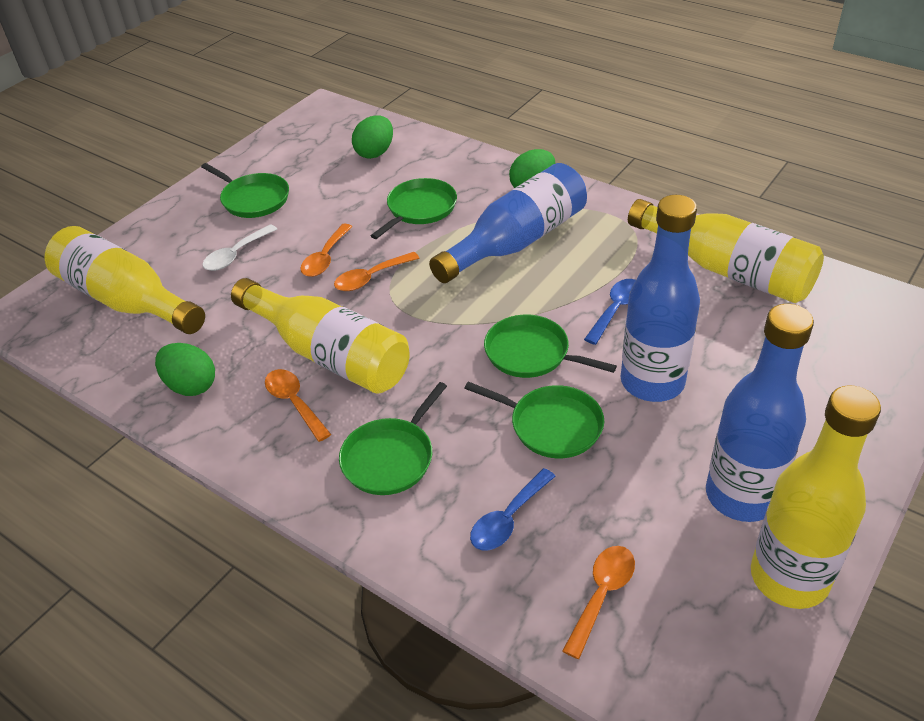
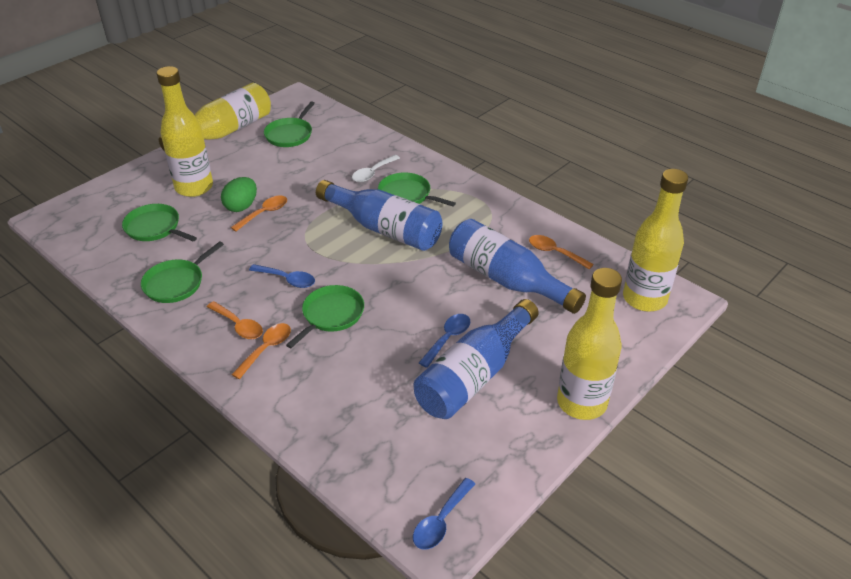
blue spoon: 2 -> 3
green egg: 3 -> 1

